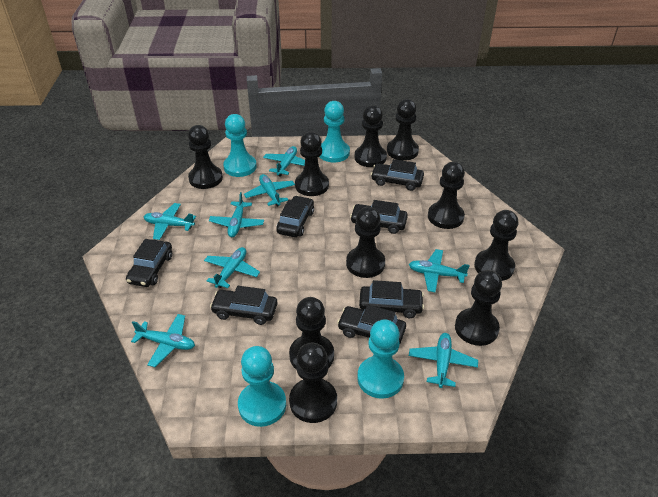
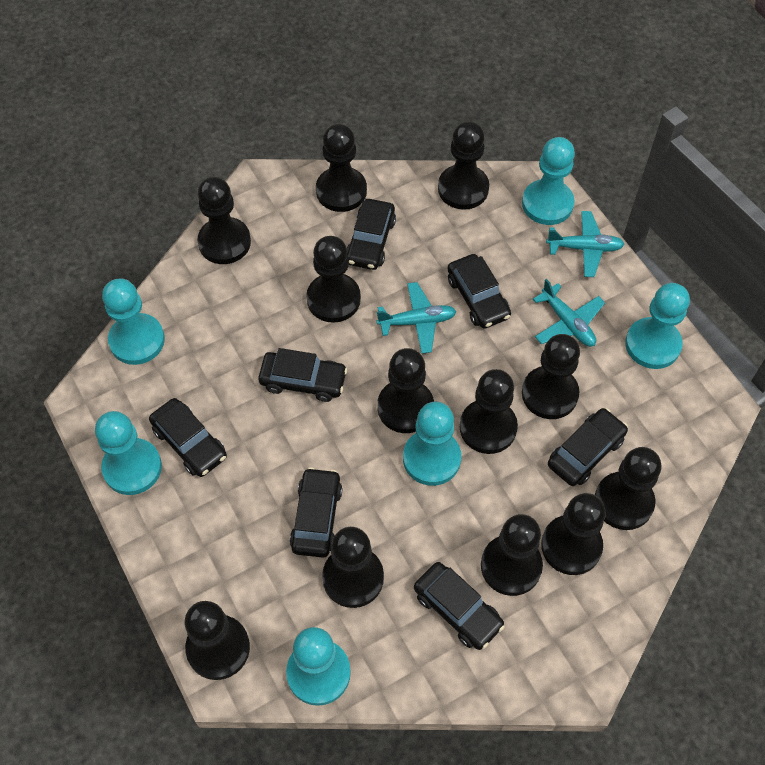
black pawn: 10 -> 12
turquoise pawn: 4 -> 6
turquoise plane: 8 -> 3

